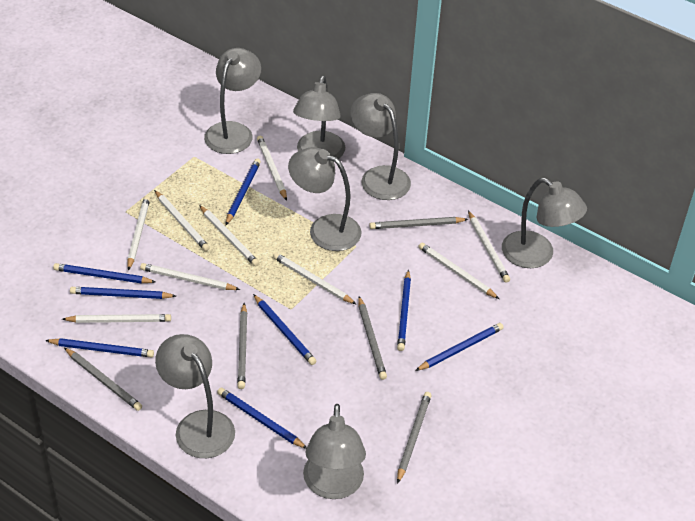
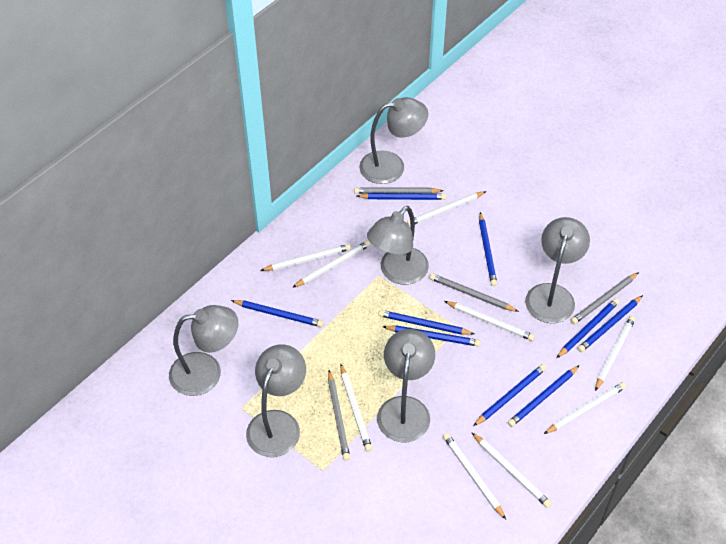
blue pencil: 8 -> 9
grey lamp: 7 -> 6
grey pencil: 5 -> 4

